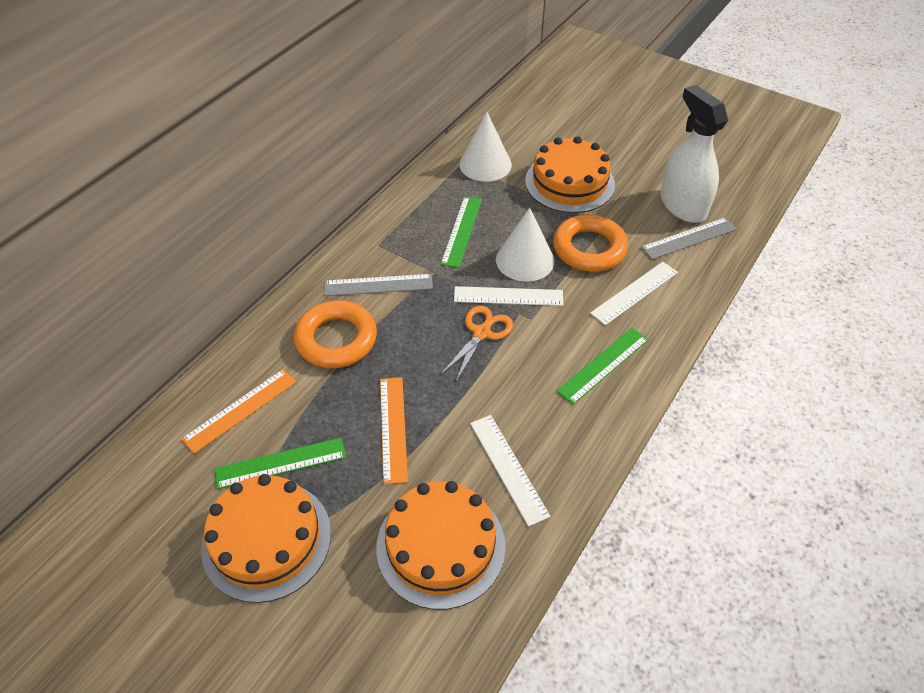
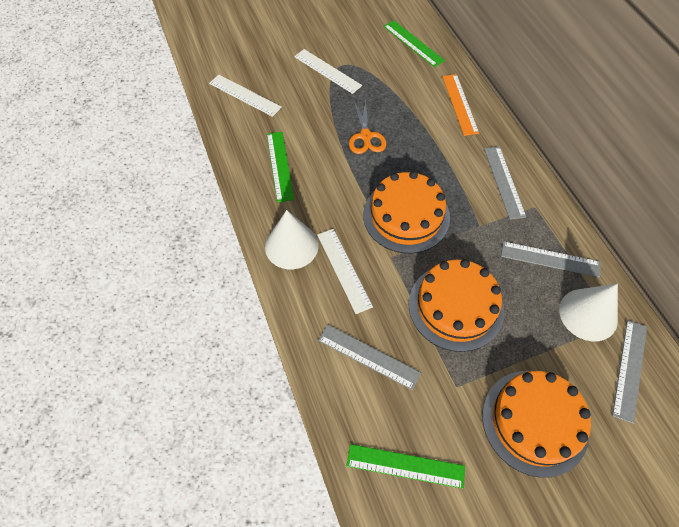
grey ruler: 2 -> 4
orange ring: 2 -> 0
orange ruler: 2 -> 1
white spray bottle: 1 -> 0

